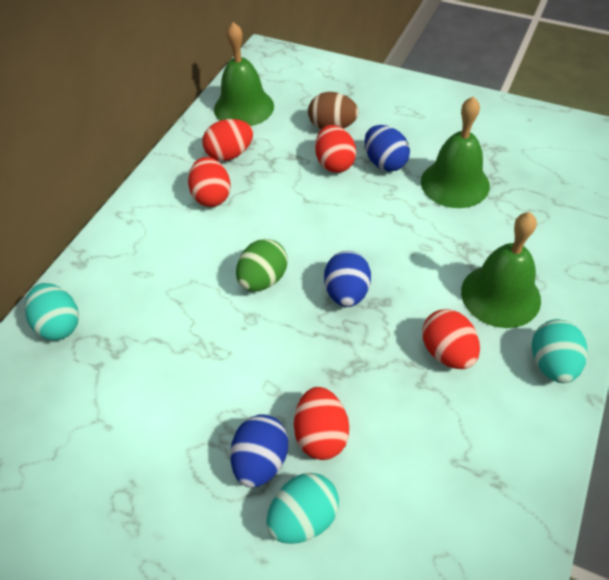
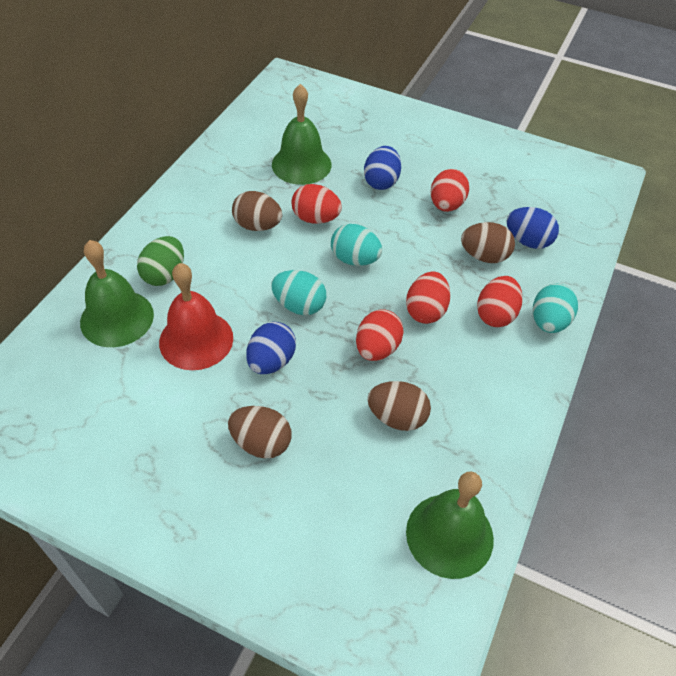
brown egg: 1 -> 4
red bell: 0 -> 1

